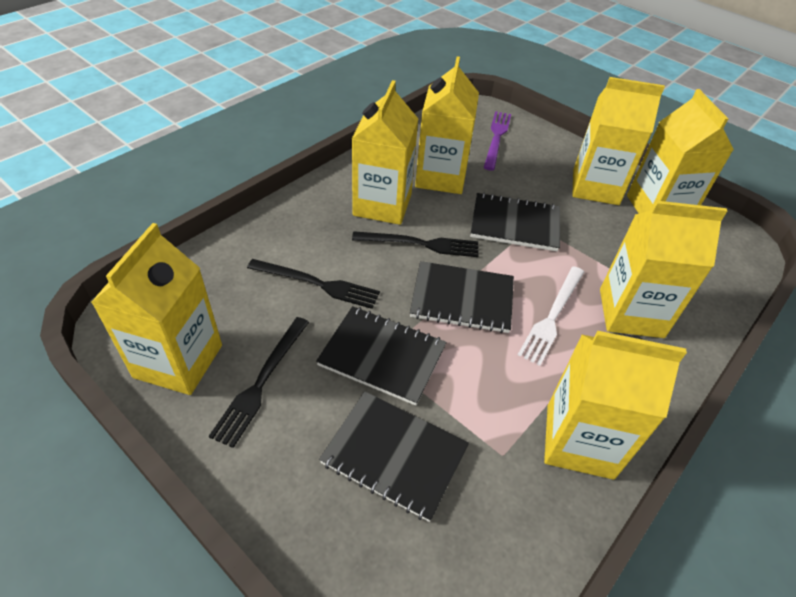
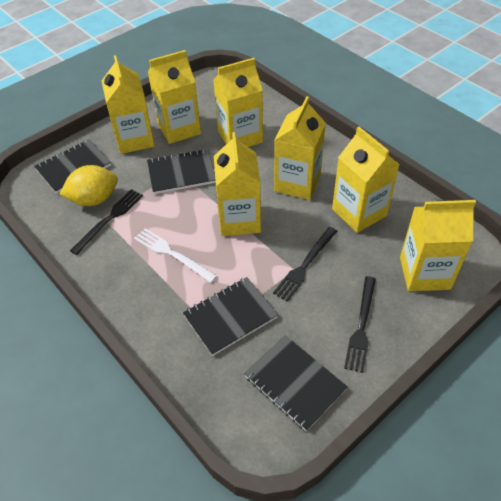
purple fork: 1 -> 0
yellow lemon: 0 -> 1

